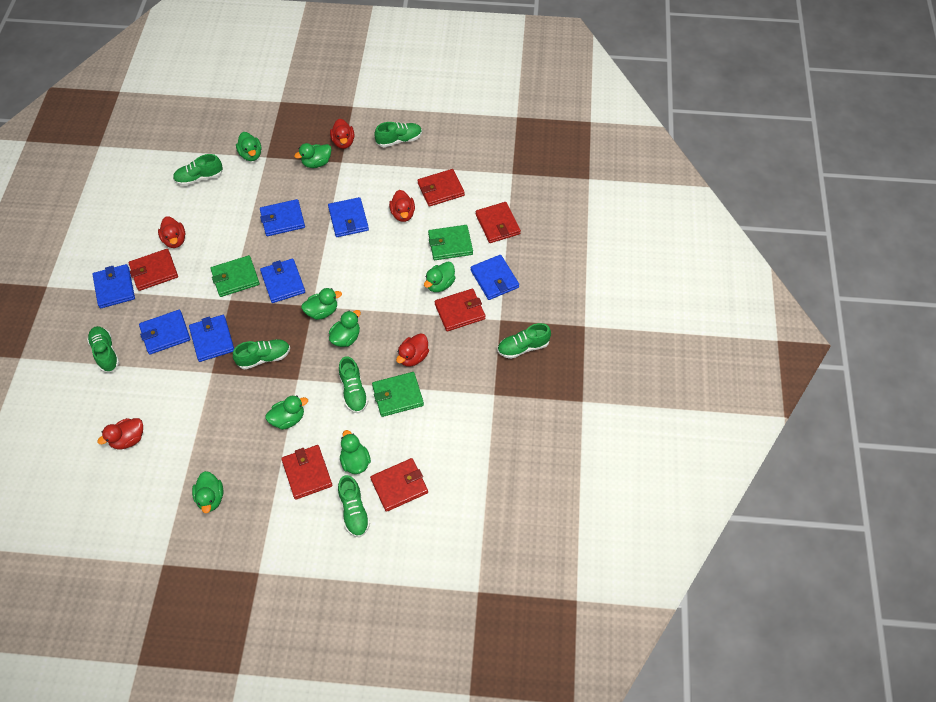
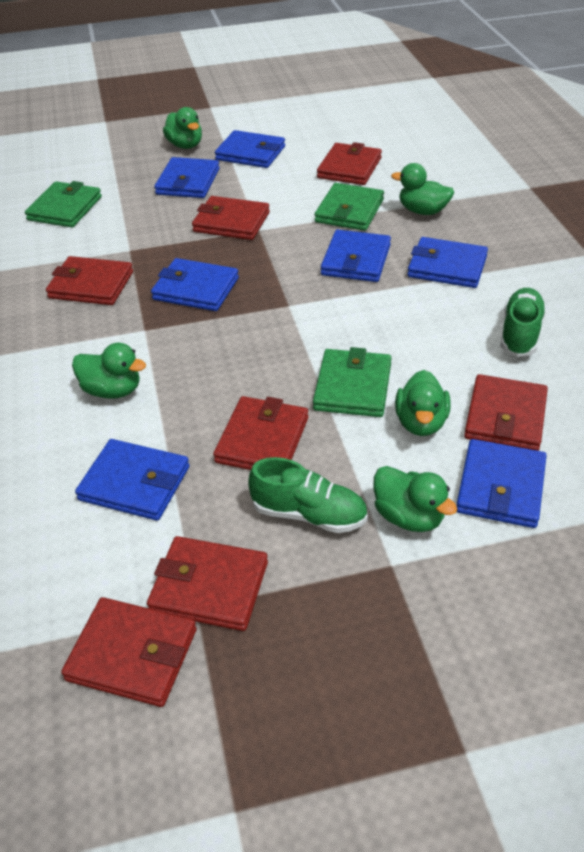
green duck: 8 -> 5
green shoe: 7 -> 2
red duck: 5 -> 0
red wallet: 6 -> 7

